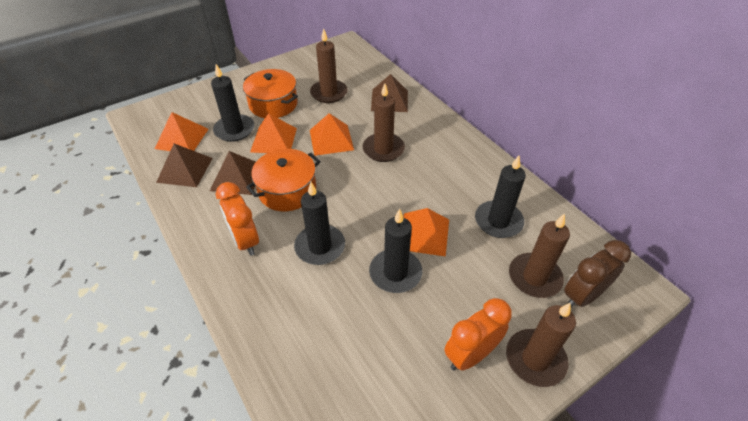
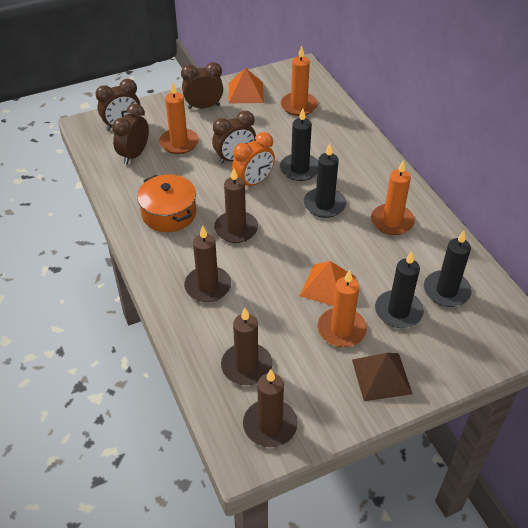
brown clock: 1 -> 4
brown pyramid: 3 -> 1
orange candle: 0 -> 4
orange clock: 2 -> 1
orange pot: 2 -> 1
orange pyramid: 4 -> 2

